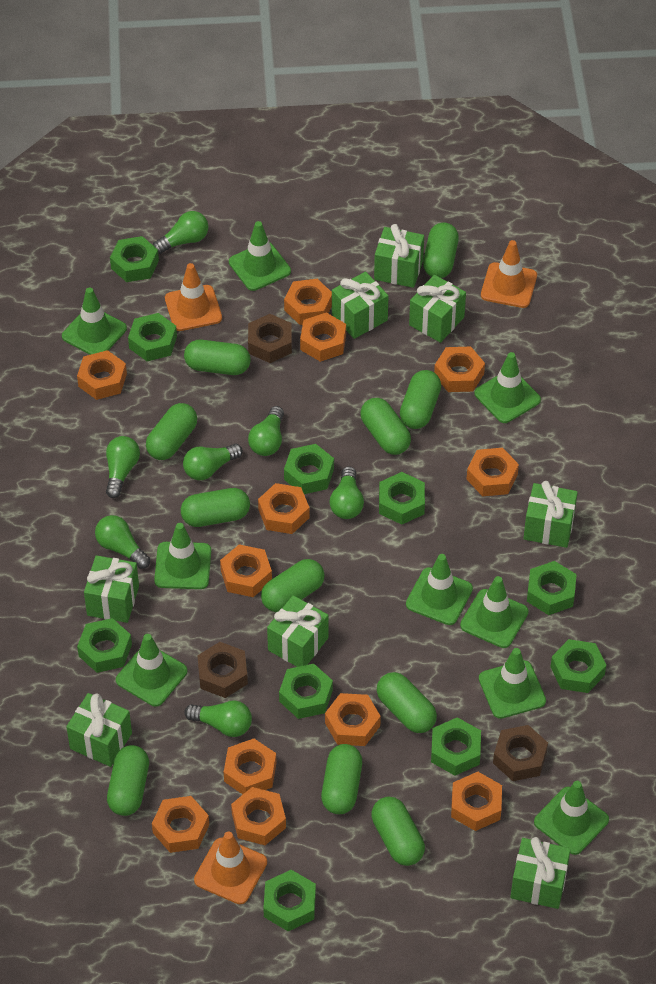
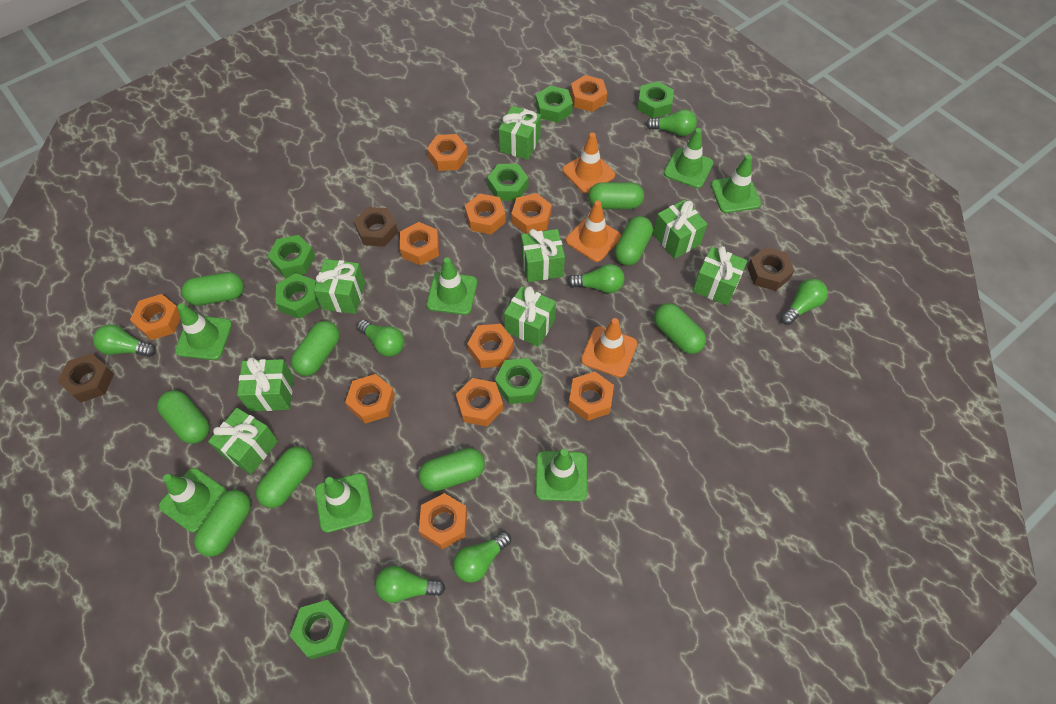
green capsule: 11 -> 9
green nut: 10 -> 7
green traffic cone: 9 -> 7
orange nut: 12 -> 11

